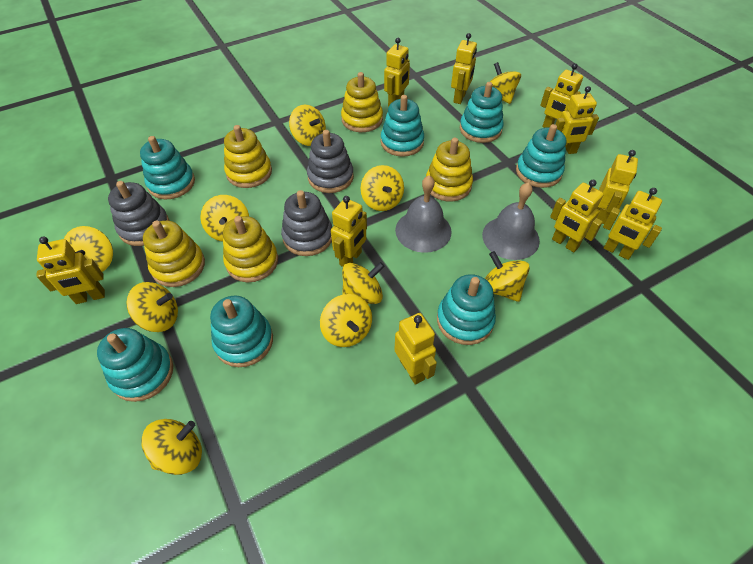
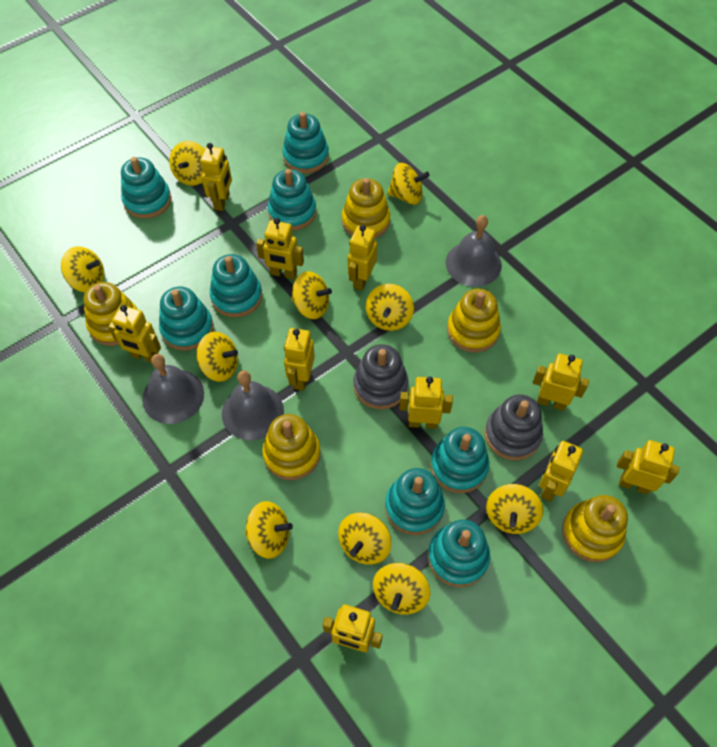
grey bell: 2 -> 3
grey stacking toy: 3 -> 2
turquoise stacking toy: 7 -> 8

